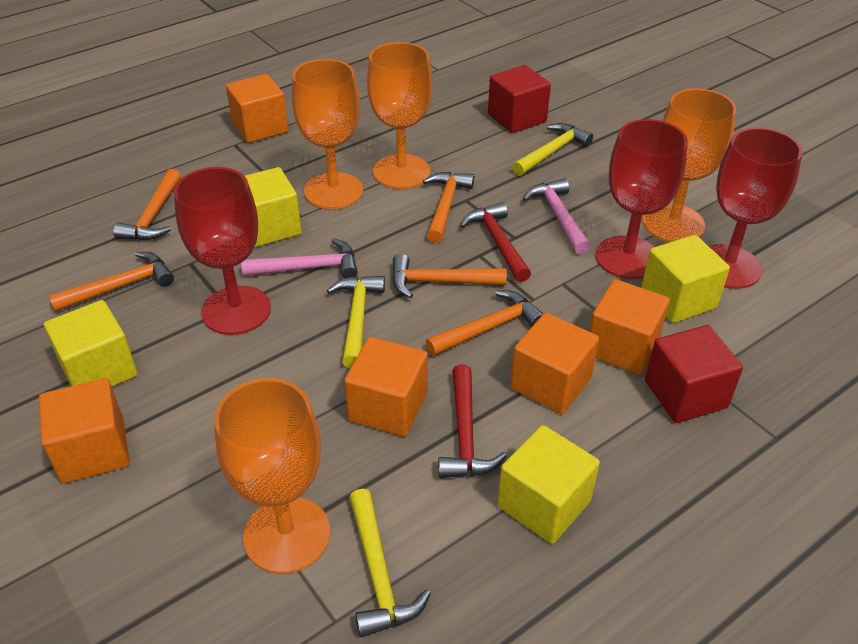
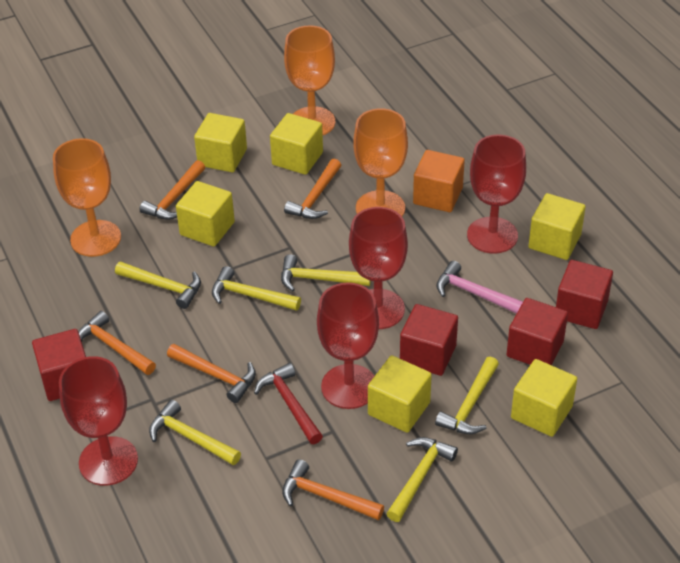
orange cube: 5 -> 1
orange goblet: 4 -> 3
pink hammer: 2 -> 1
red cube: 2 -> 4
red goblet: 3 -> 4
red hammer: 2 -> 1
yellow cube: 4 -> 6
yellow hammer: 3 -> 6

